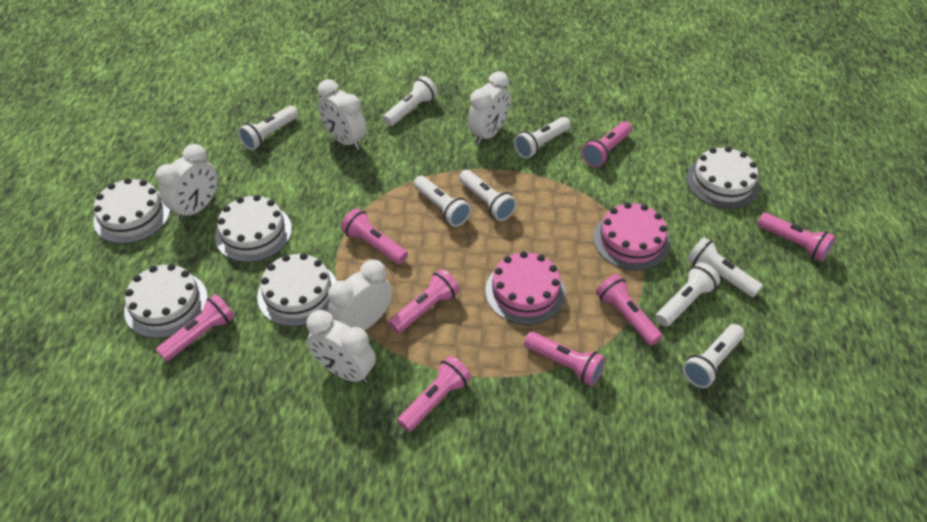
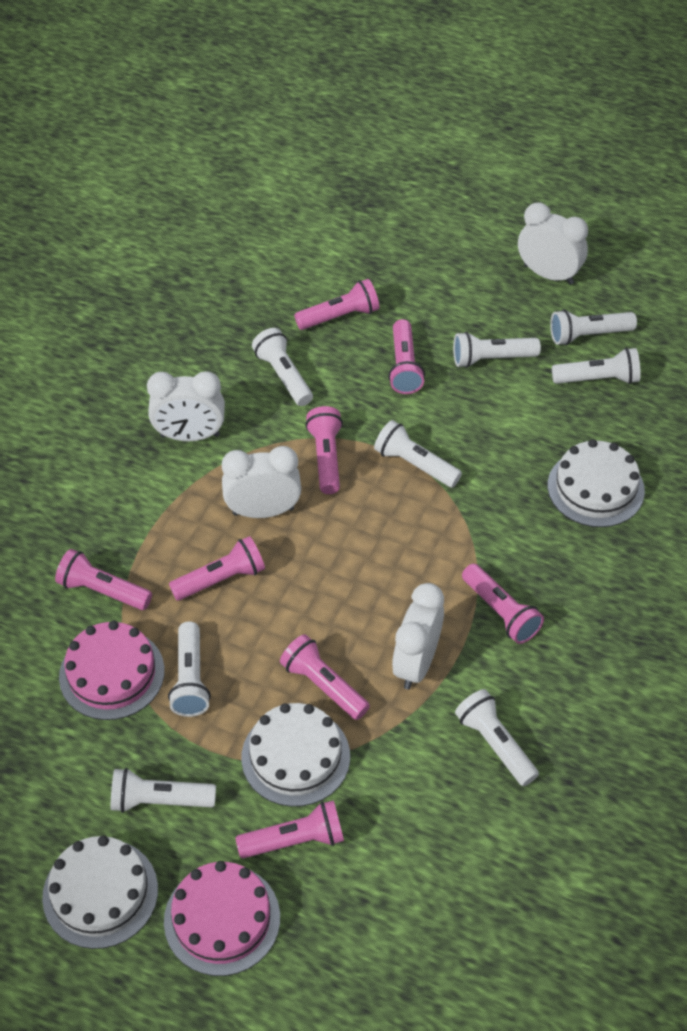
white cake: 5 -> 3
white clock: 5 -> 4

